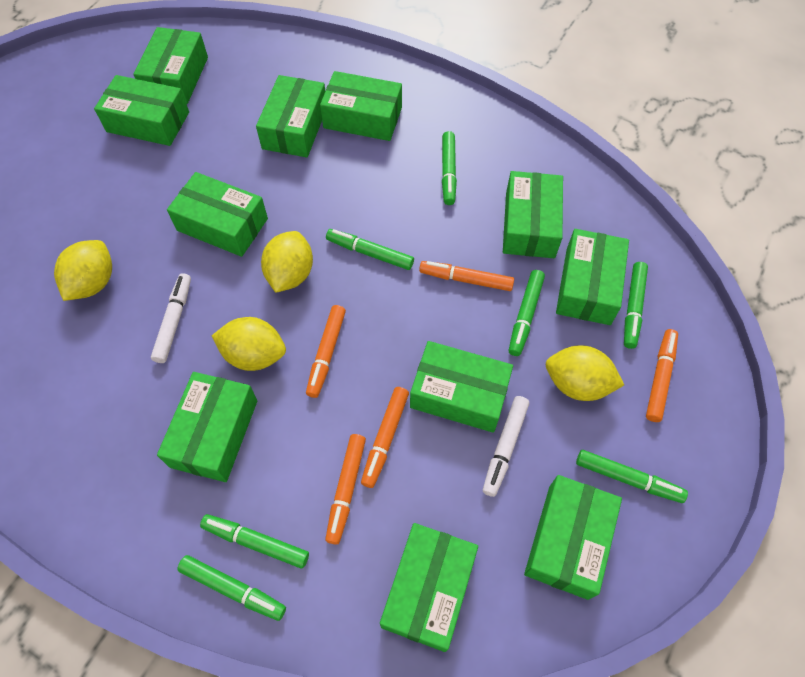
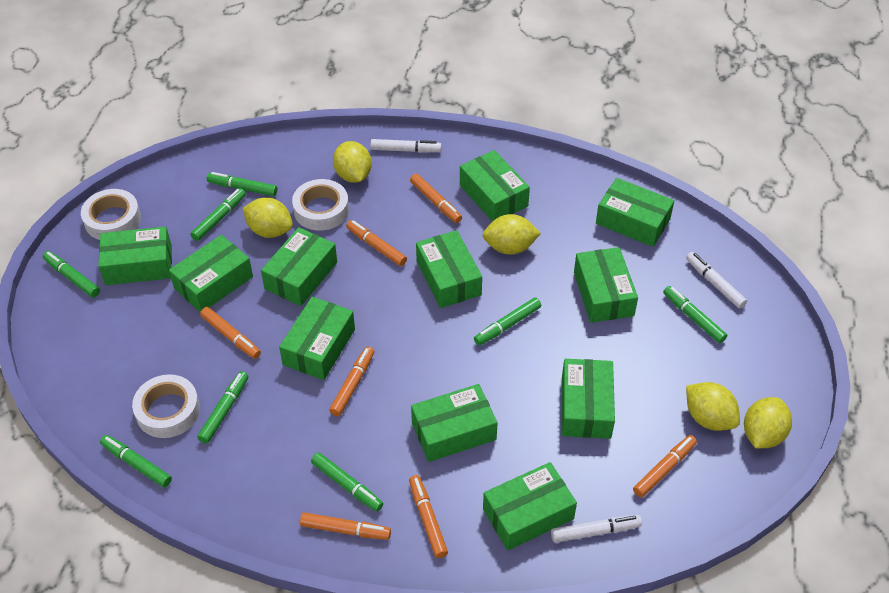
green marker: 7 -> 8
orange marker: 5 -> 7
white marker: 2 -> 3
white tape: 0 -> 3
yellow lemon: 4 -> 5

